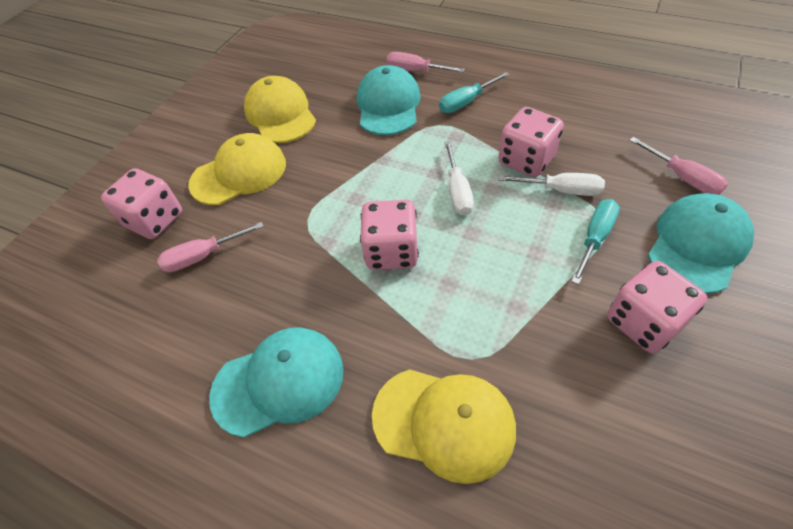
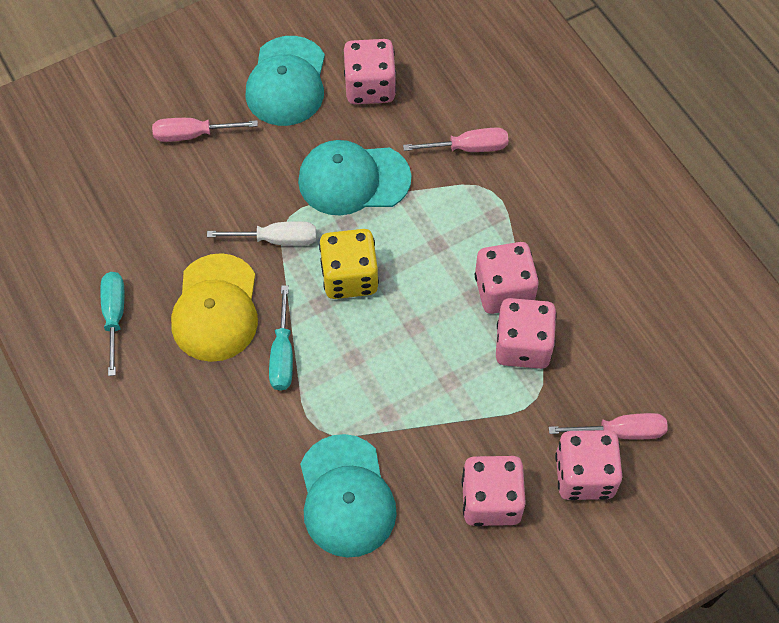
pink dice: 4 -> 5
white screwdriver: 2 -> 1
yellow cap: 3 -> 1
yellow dice: 0 -> 1

